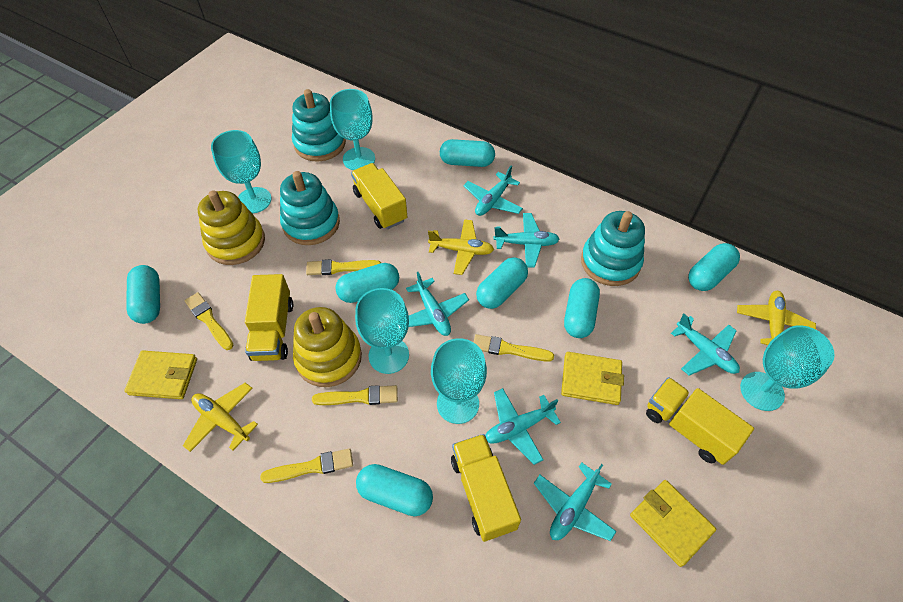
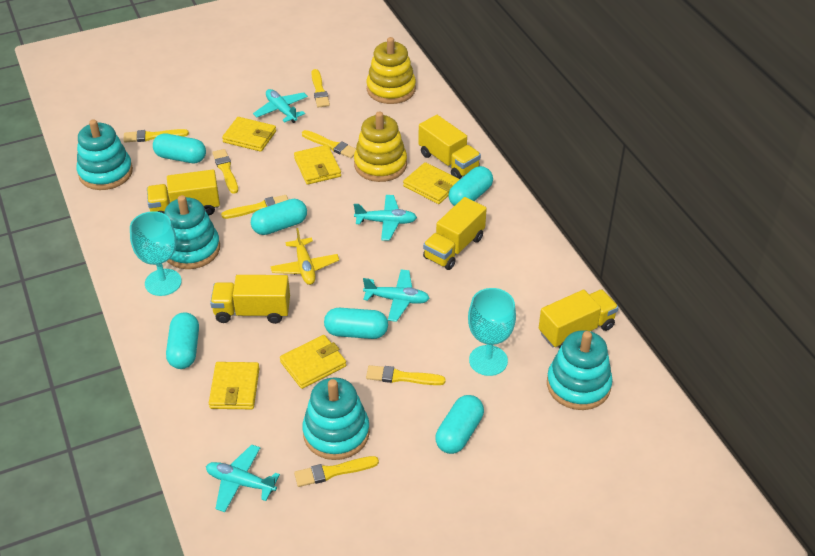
turquoise capsule: 7 -> 6
turquoise goblet: 5 -> 2
turquoise plane: 6 -> 4
turquoise stacking toy: 3 -> 4
yellow brush: 5 -> 7
yellow plane: 3 -> 1
yellow truck: 4 -> 5
yellow wallet: 3 -> 5

